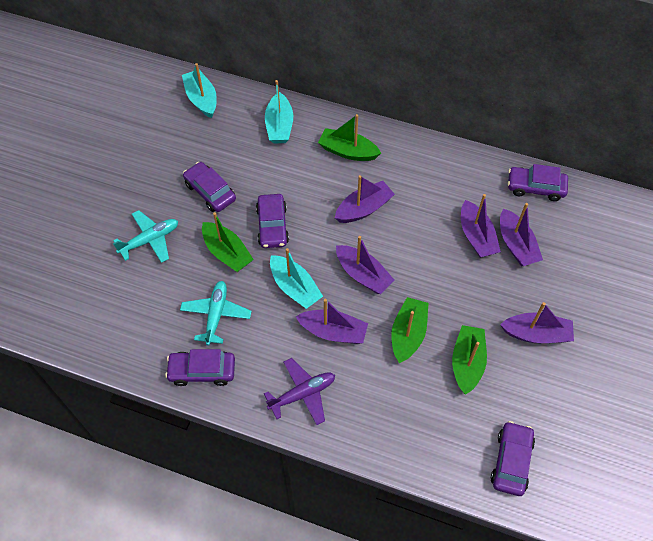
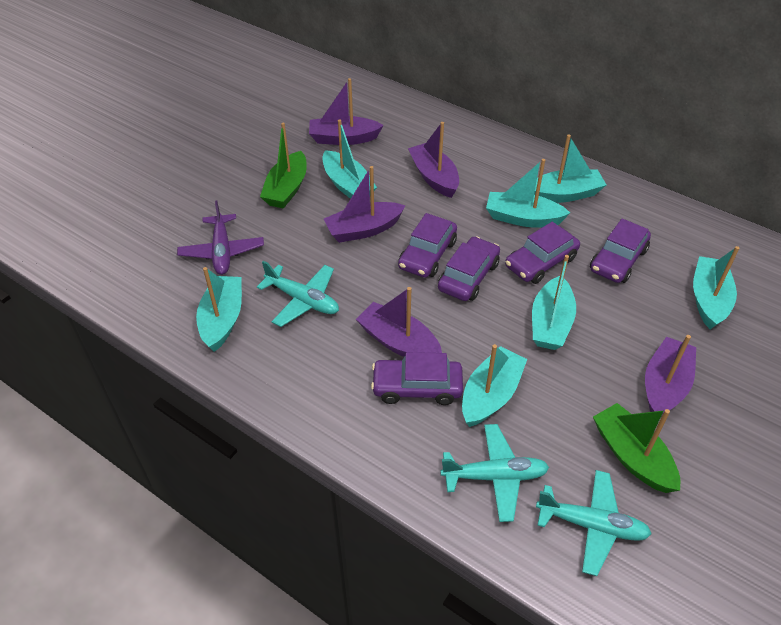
green boat: 4 -> 2
purple boat: 6 -> 5
turquoise boat: 3 -> 7
turquoise plane: 2 -> 3

